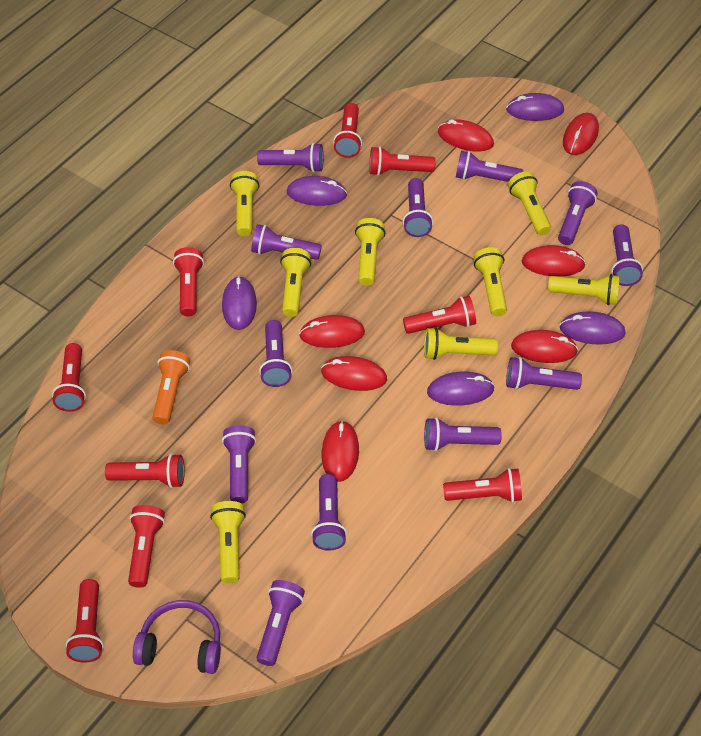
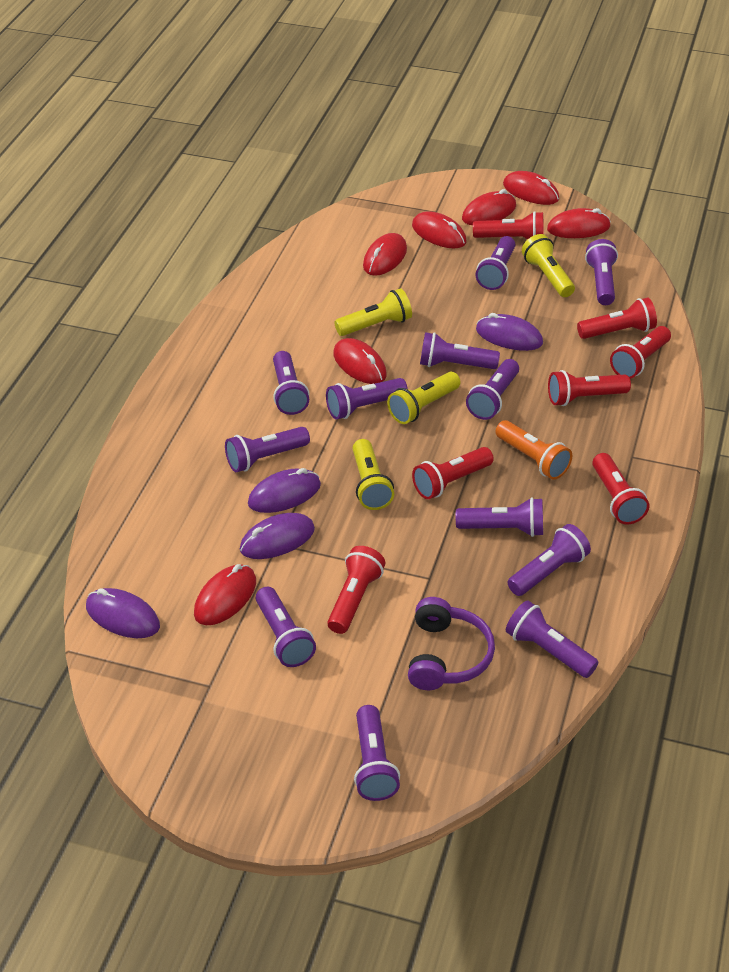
purple mouse: 5 -> 4
red flashlight: 9 -> 7
yellow flashlight: 8 -> 4

